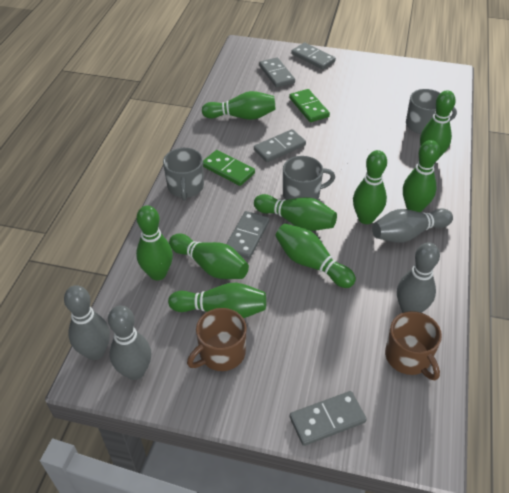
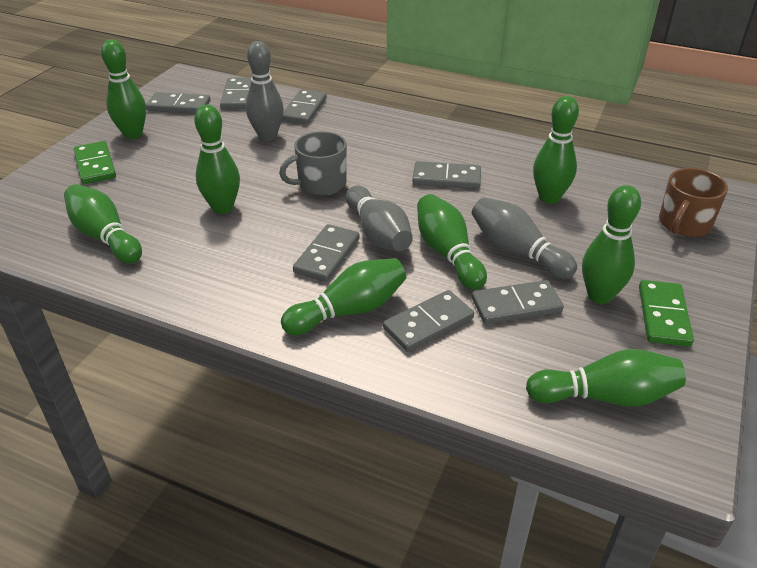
brown mug: 2 -> 1
green bowling pin: 9 -> 8
grey bowling pin: 4 -> 3
grey domino: 5 -> 7
grey mug: 3 -> 1

